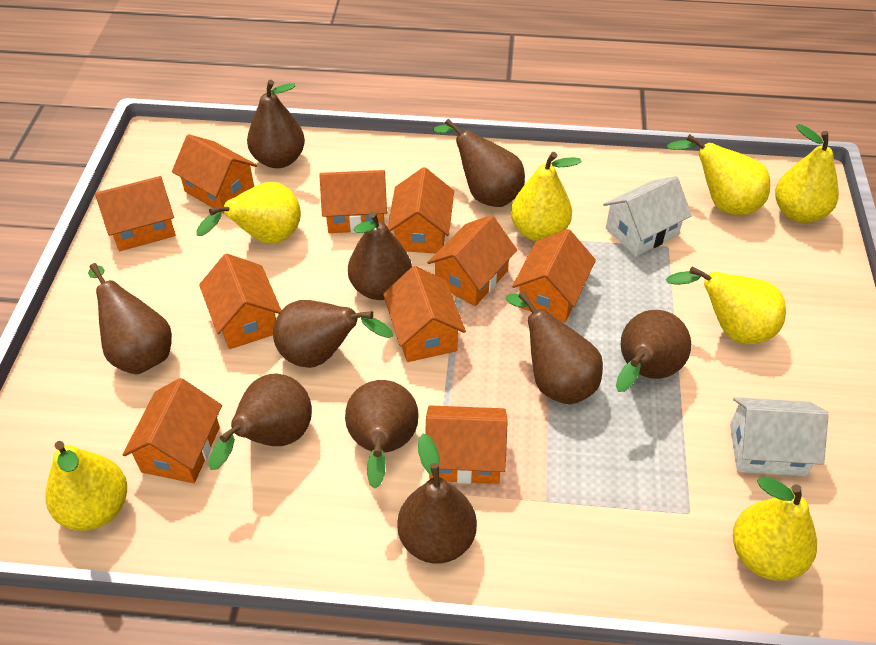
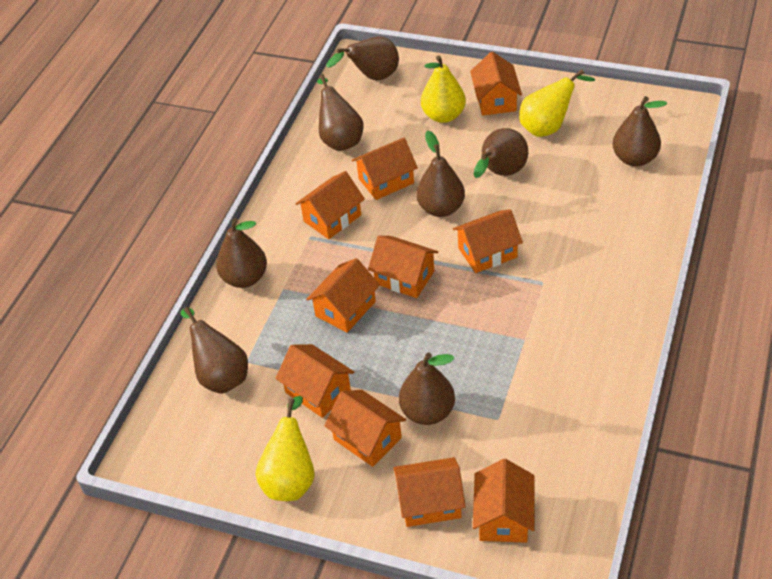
brown pear: 10 -> 8
white house: 2 -> 0
yellow pear: 7 -> 3

